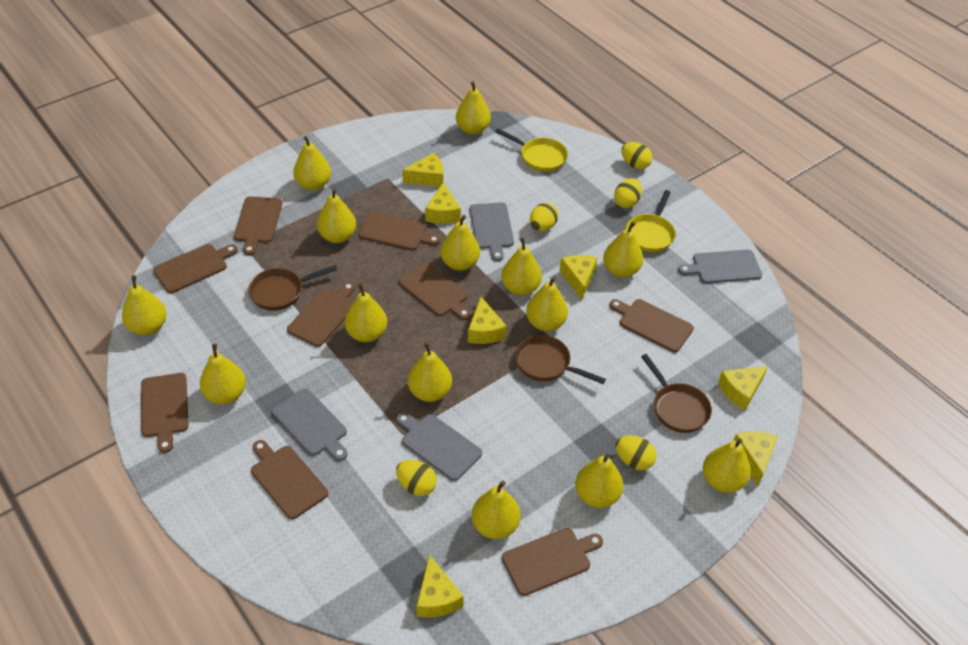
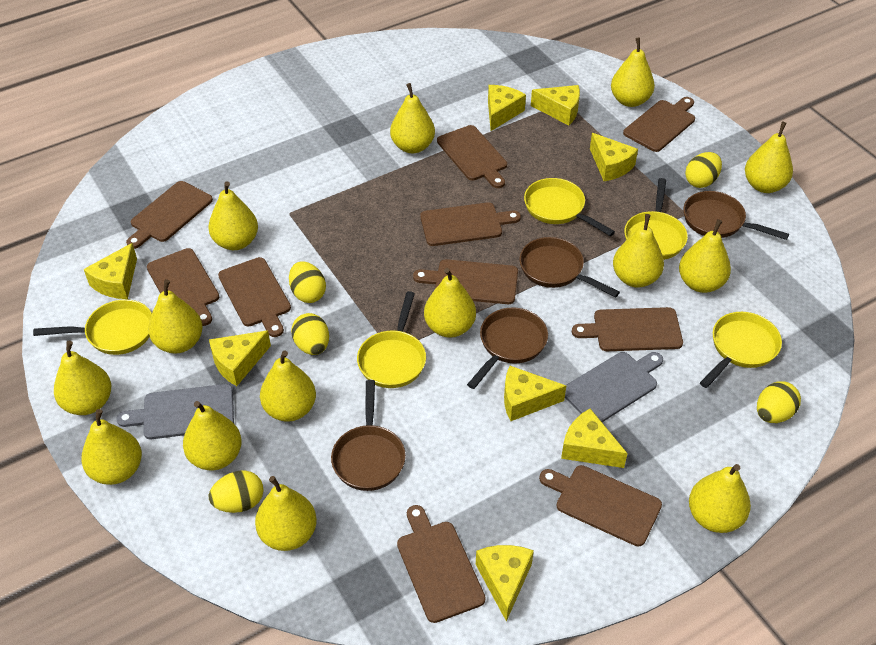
brown cutting board: 9 -> 10
brown pan: 3 -> 4
grey cutting board: 4 -> 2
yellow cheese: 7 -> 8
yellow pan: 2 -> 5

